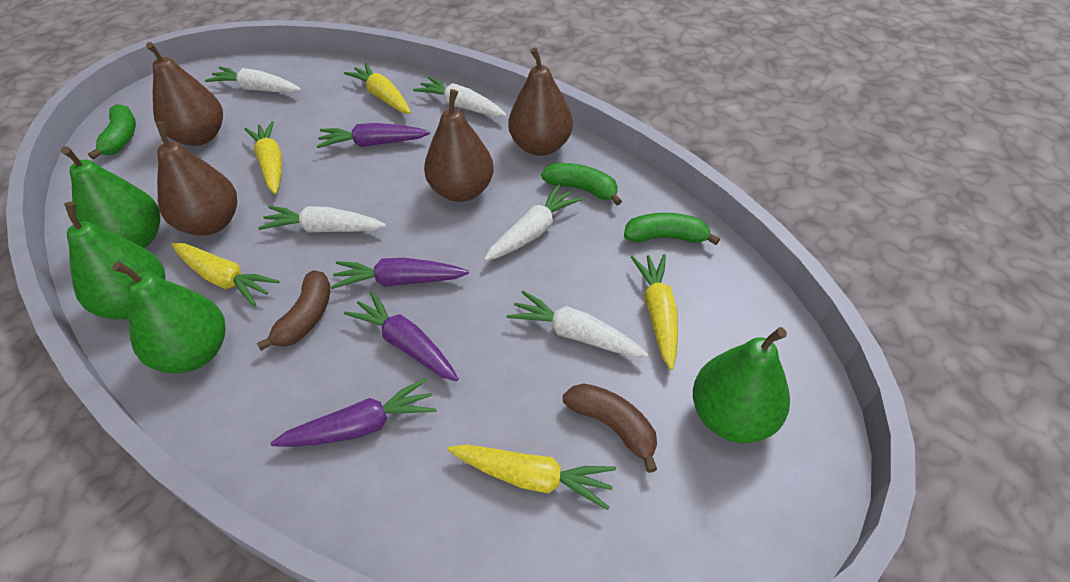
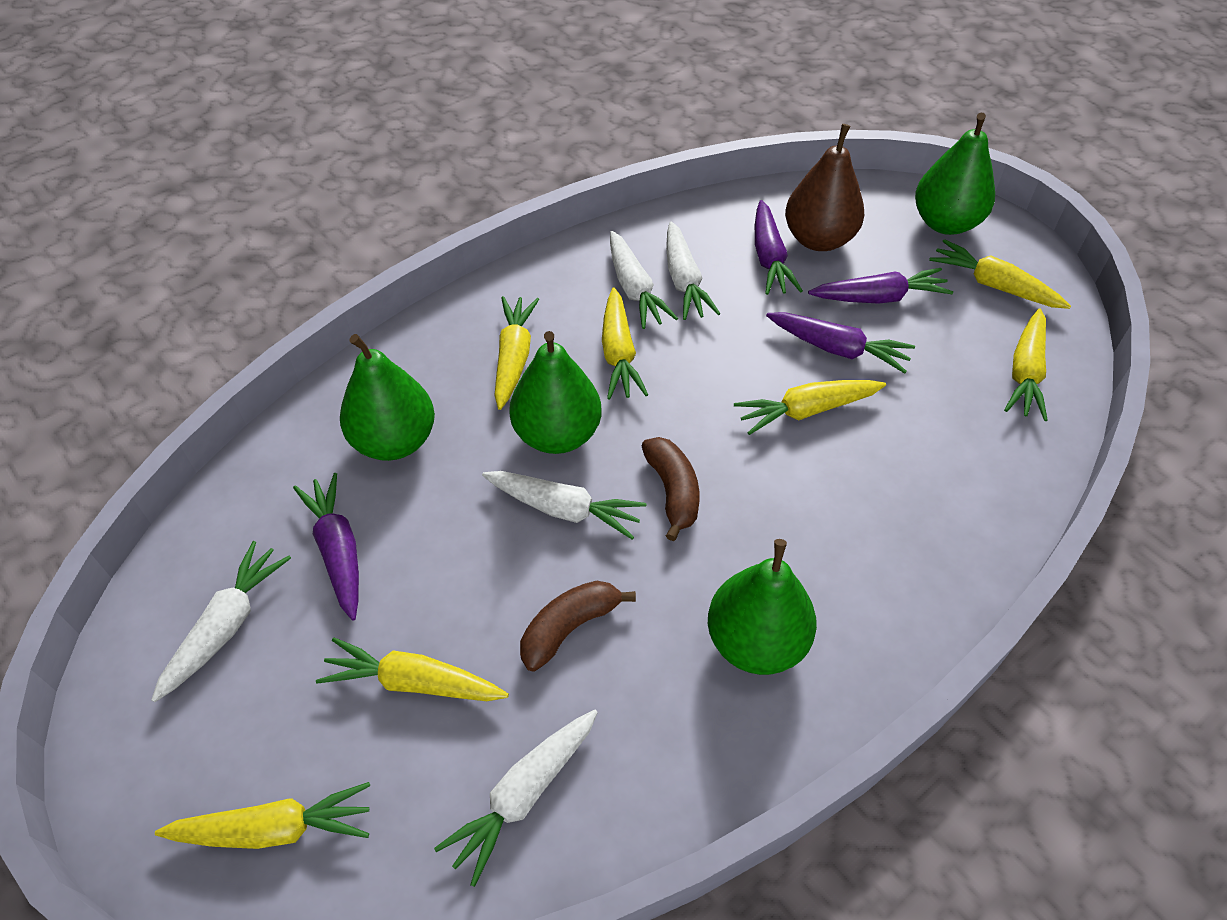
brown pear: 4 -> 1
green banana: 3 -> 0
yellow carrot: 5 -> 7

